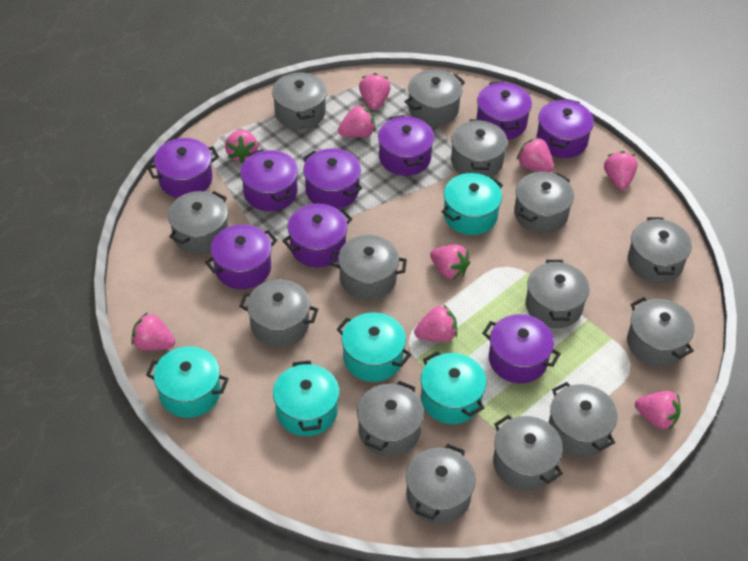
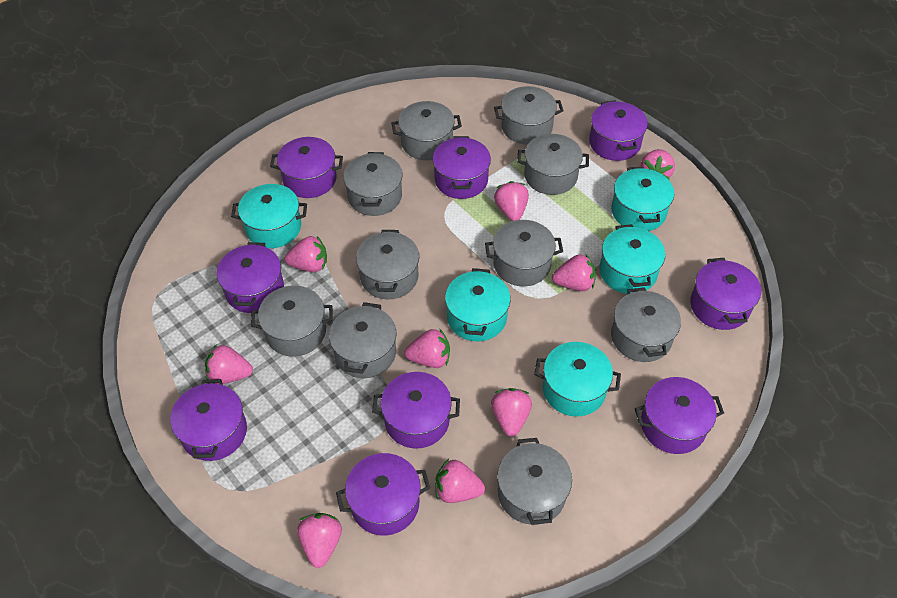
grey pot: 14 -> 10

